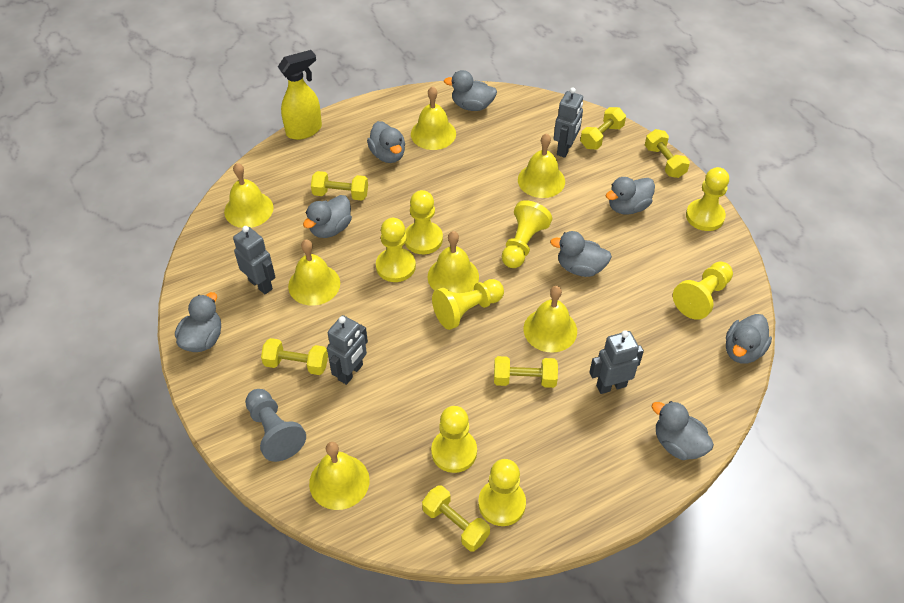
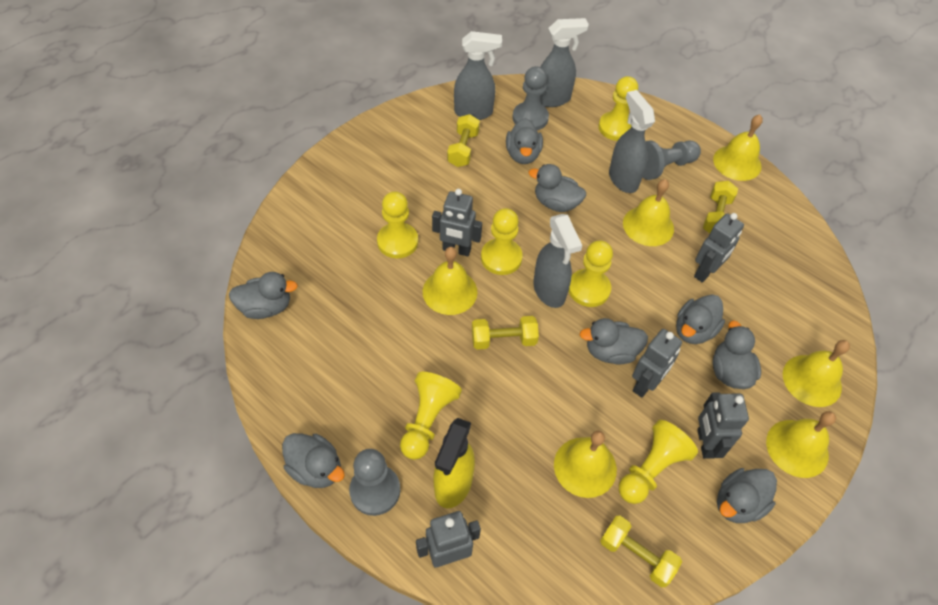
grey pawn: 1 -> 3
grey robot: 4 -> 5
grey spray bottle: 0 -> 4
yellow bell: 7 -> 6
yellow dumbbell: 6 -> 4
yellow pawn: 8 -> 6

